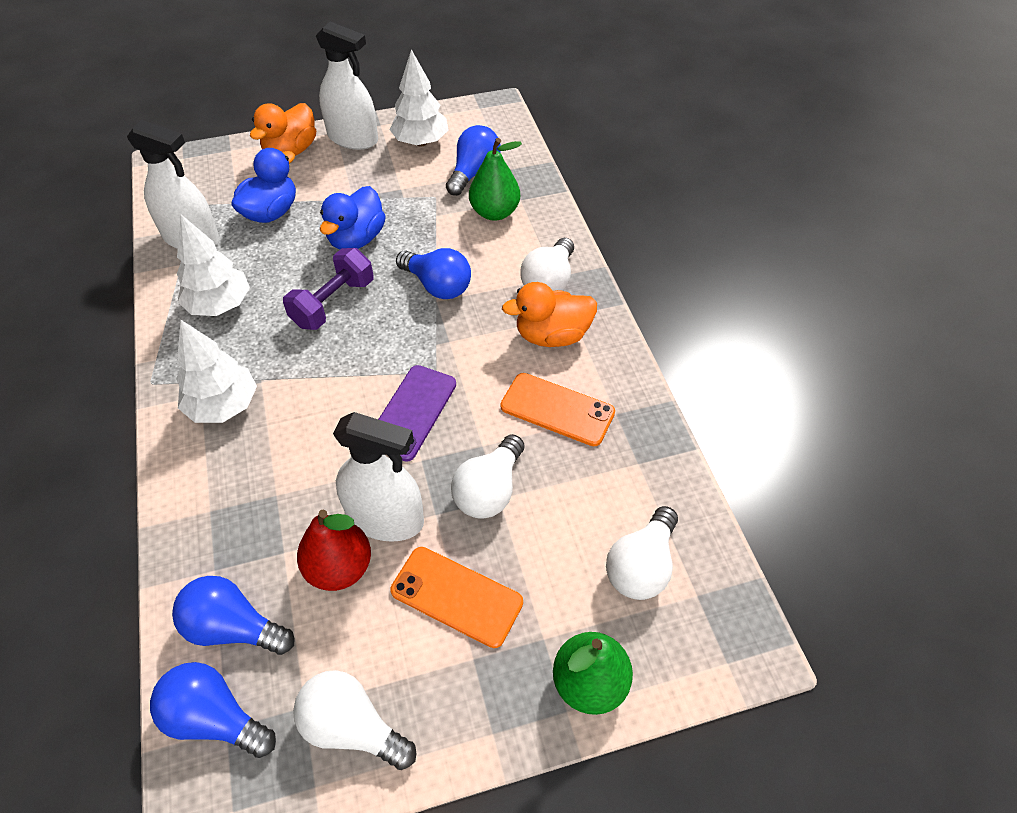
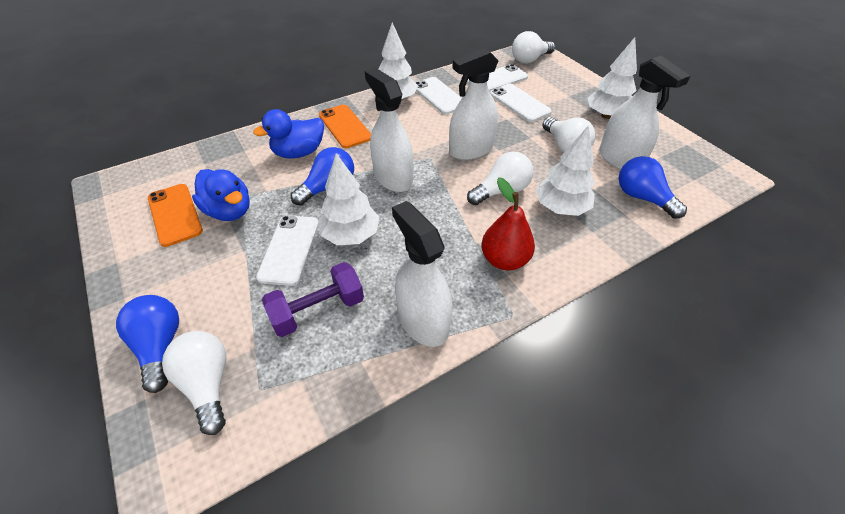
blue light bulb: 4 -> 3
green pear: 2 -> 0
orange duck: 2 -> 0
purple phone: 1 -> 0
white phone: 0 -> 4
white spray bottle: 3 -> 4
white tree: 3 -> 4

